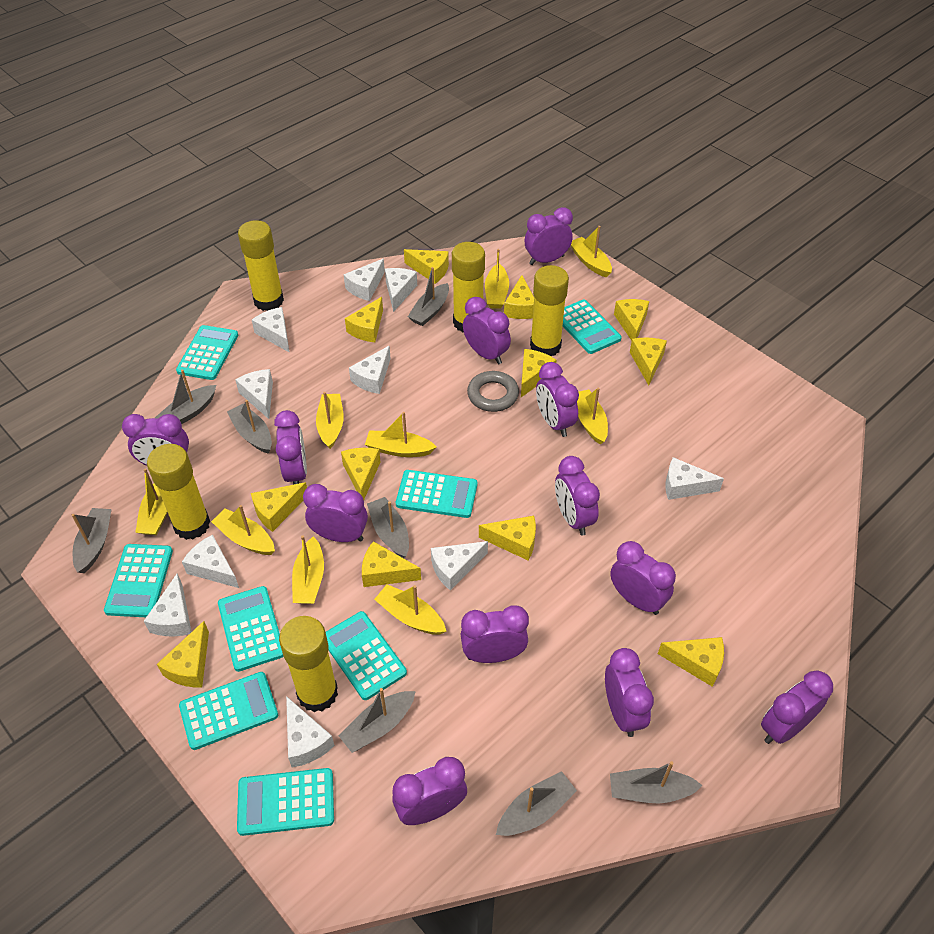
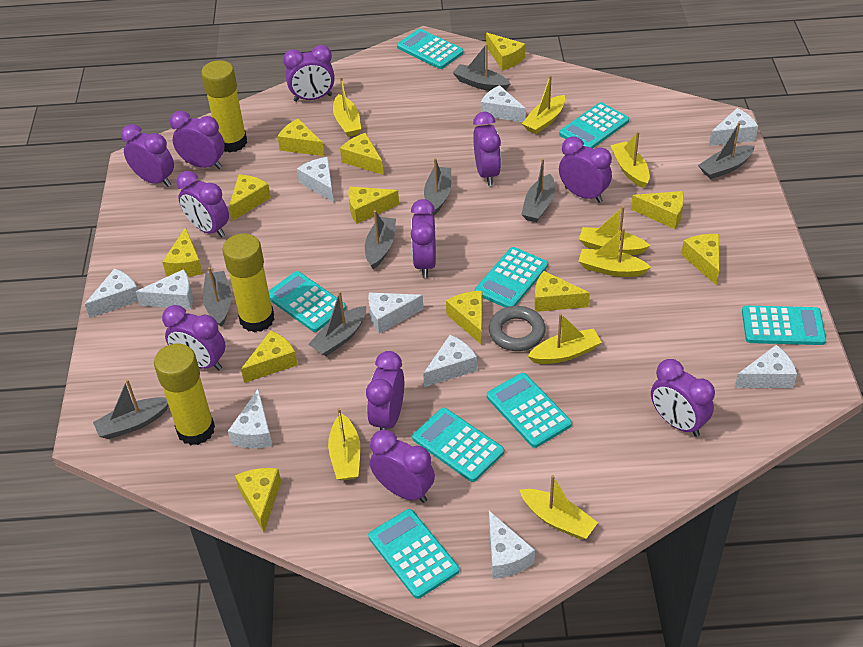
purple clock: 12 -> 11
yellow boat: 9 -> 8
yellow glue stick: 5 -> 3

